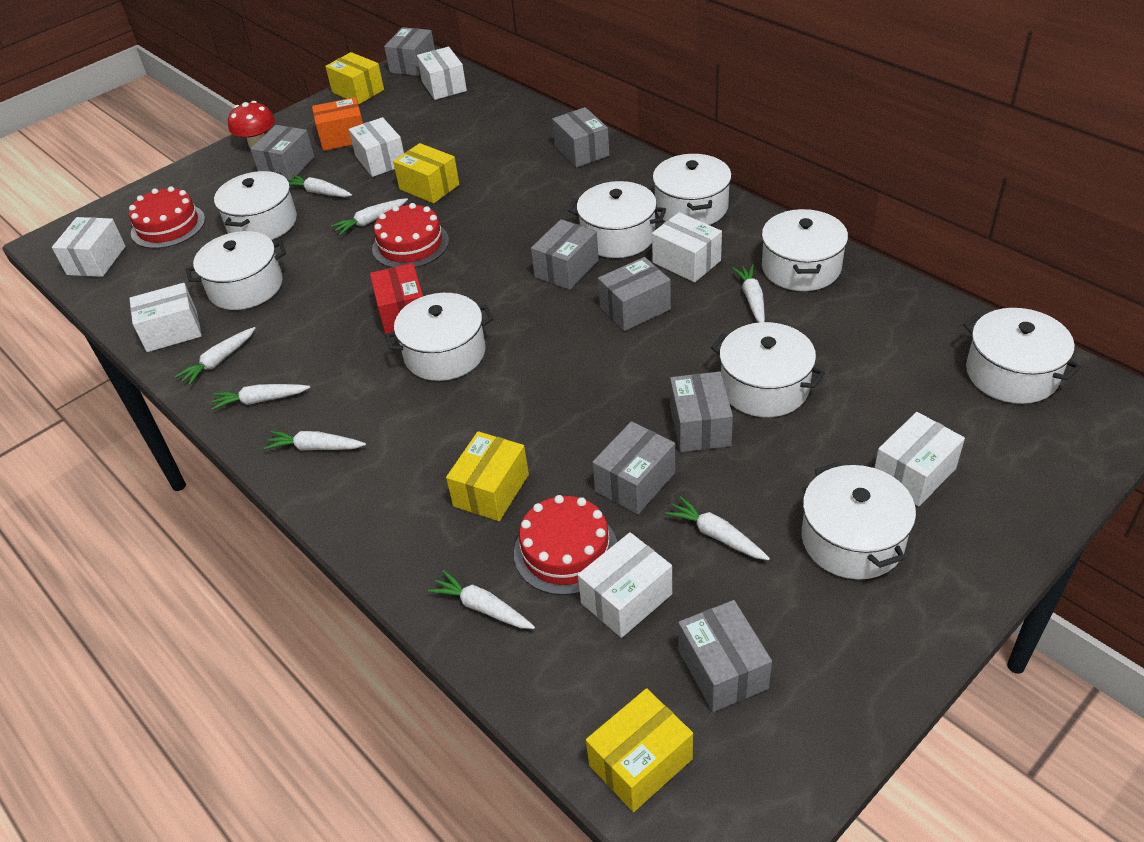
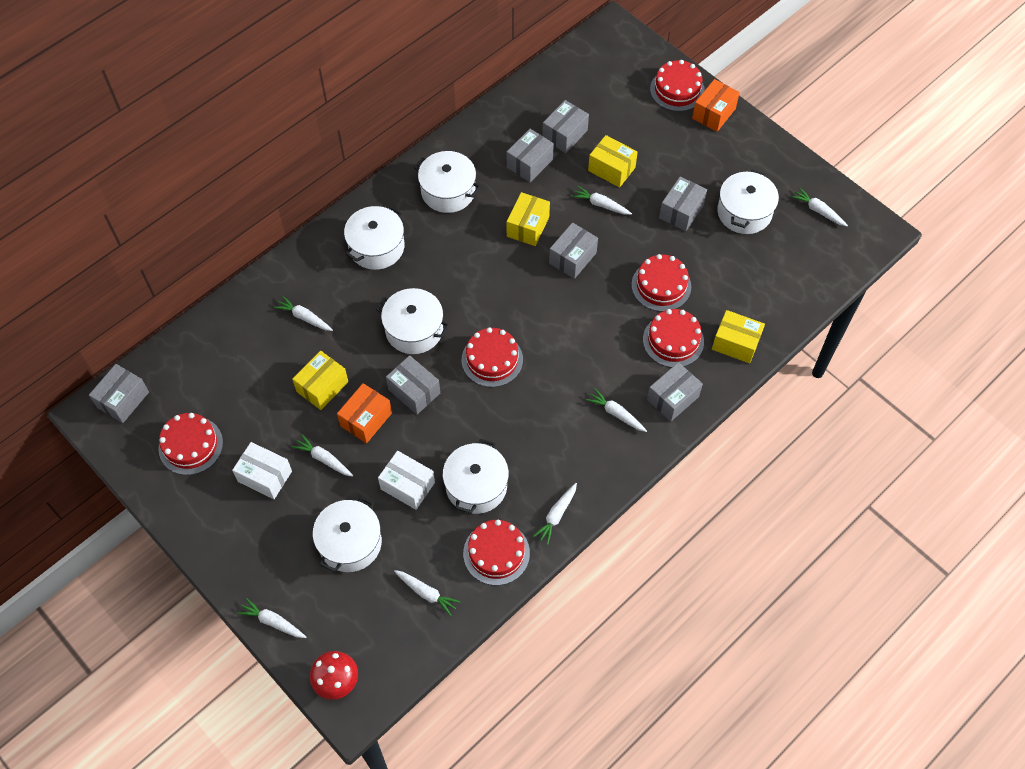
grey box: 8 -> 7
orange box: 1 -> 2
red box: 1 -> 0
red cake: 3 -> 6
white box: 7 -> 2
white pot: 9 -> 6

